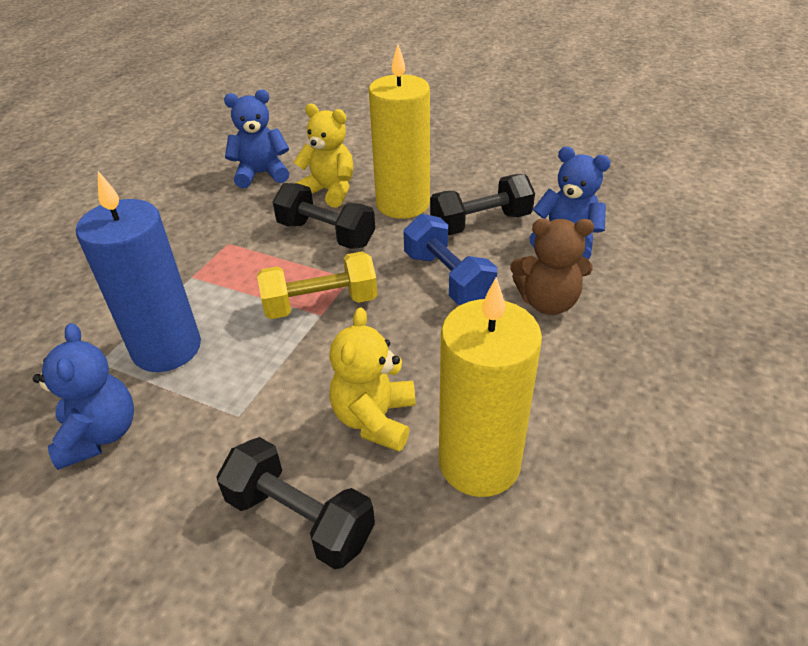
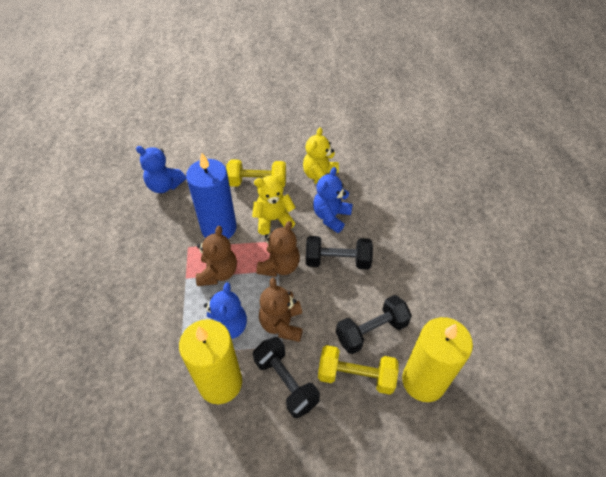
blue dumbbell: 1 -> 0
brown teddy bear: 1 -> 3
yellow dumbbell: 1 -> 2

